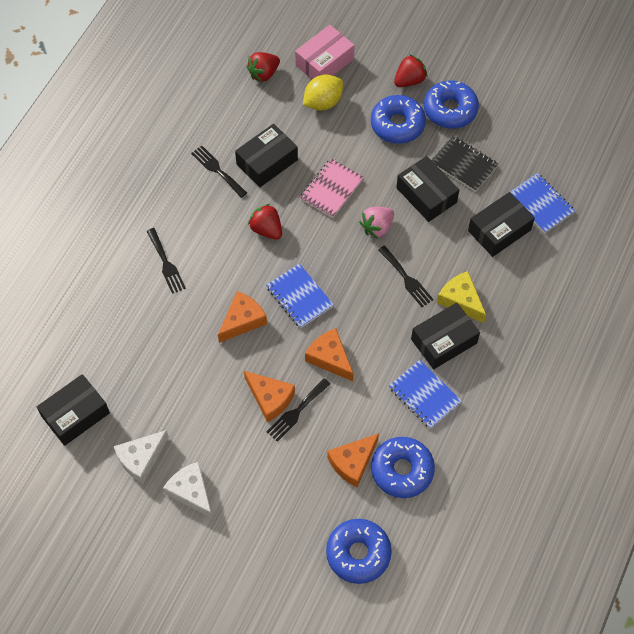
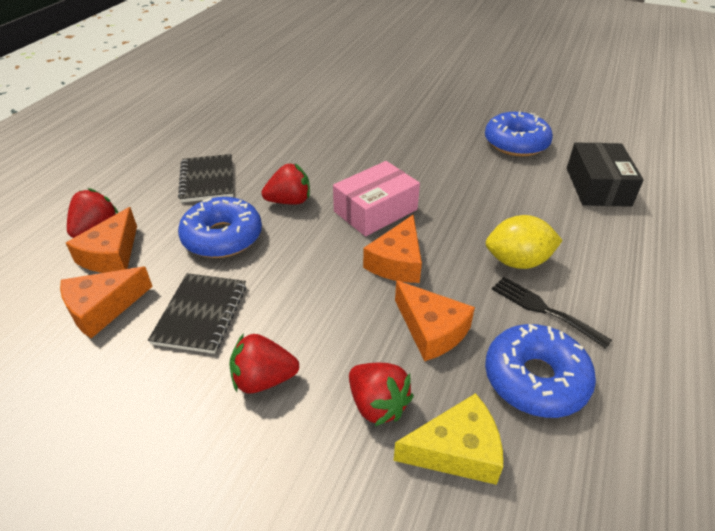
black box: 5 -> 1
black fork: 4 -> 1
black notebook: 1 -> 2
blue donut: 4 -> 3
blue notebook: 3 -> 0
pink notebook: 1 -> 0
pink strawberry: 1 -> 0
red strawberry: 3 -> 4
white cheese: 2 -> 0

